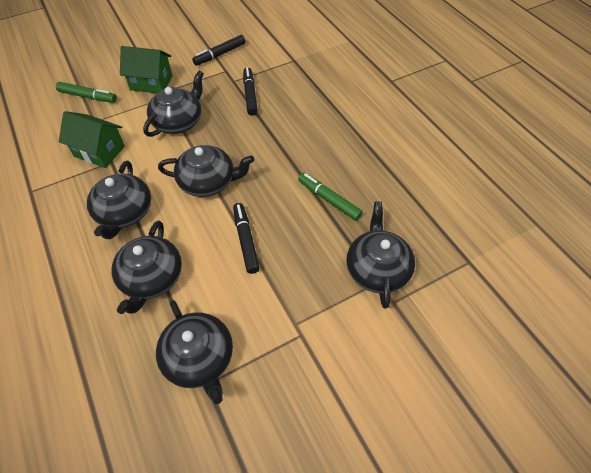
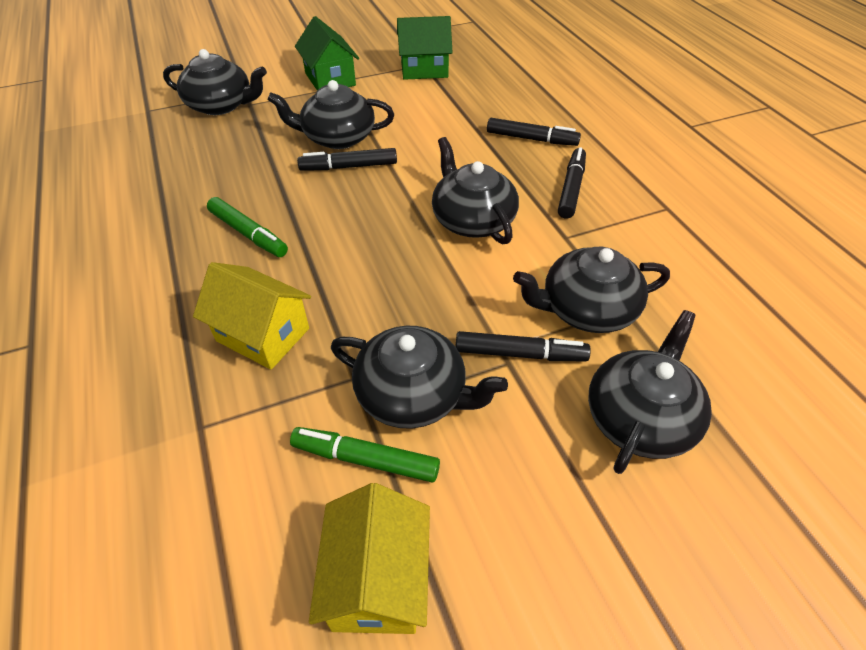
black marker: 3 -> 4
yellow house: 0 -> 2

